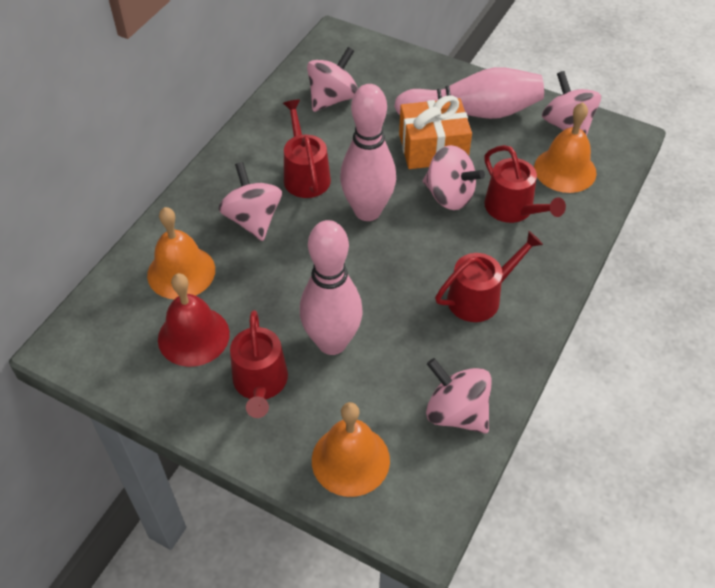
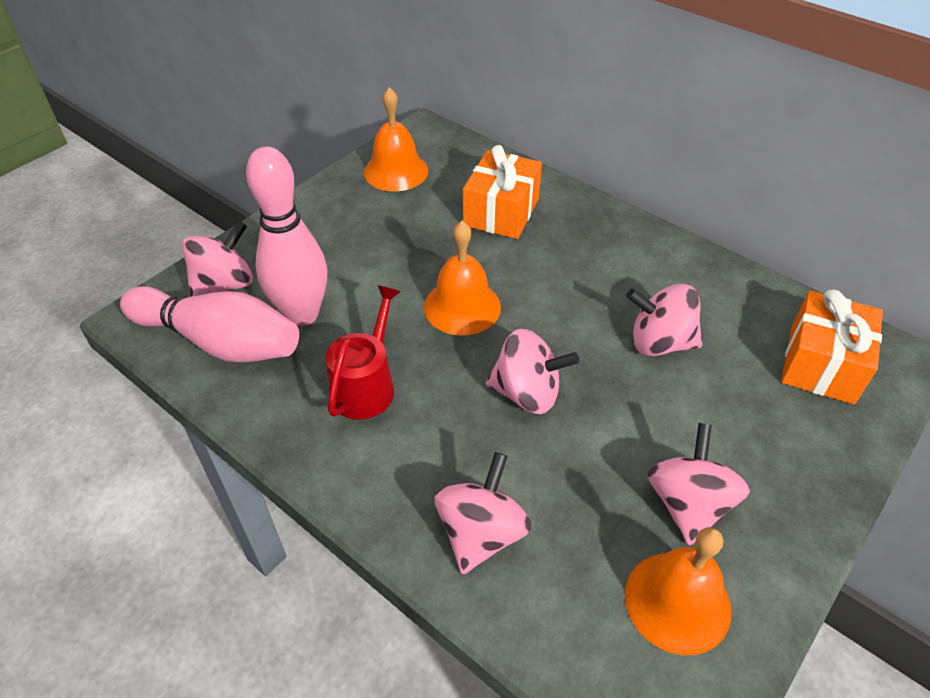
orange gift: 1 -> 2
pink bowling pin: 3 -> 2
red bell: 1 -> 0
red watering can: 4 -> 1

